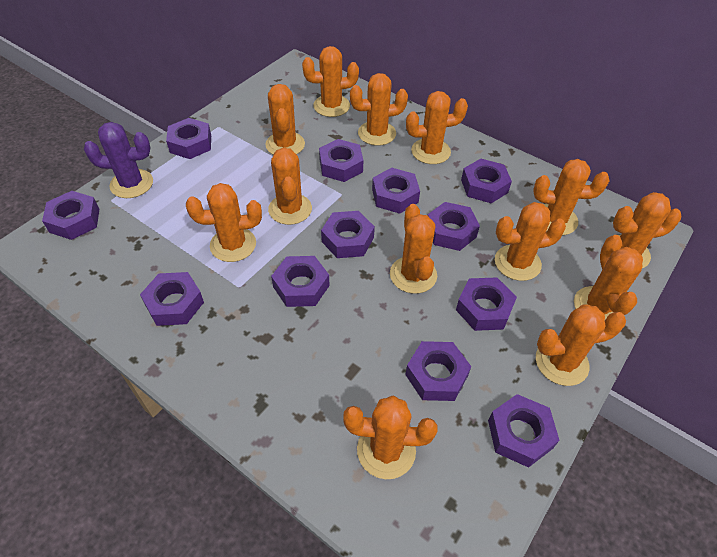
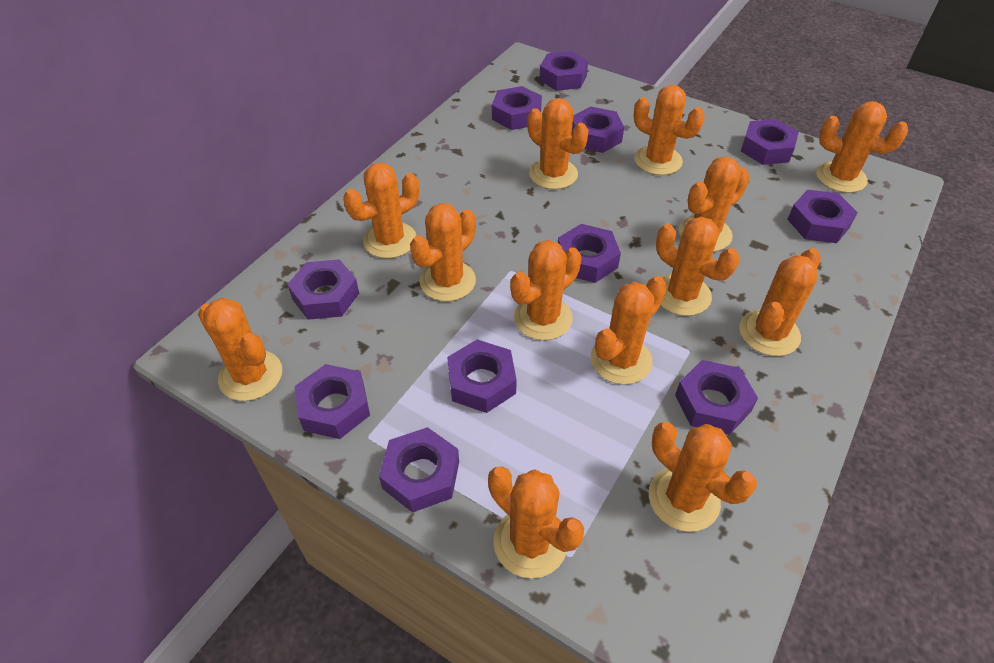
purple cactus: 1 -> 0
purple nut: 12 -> 11

